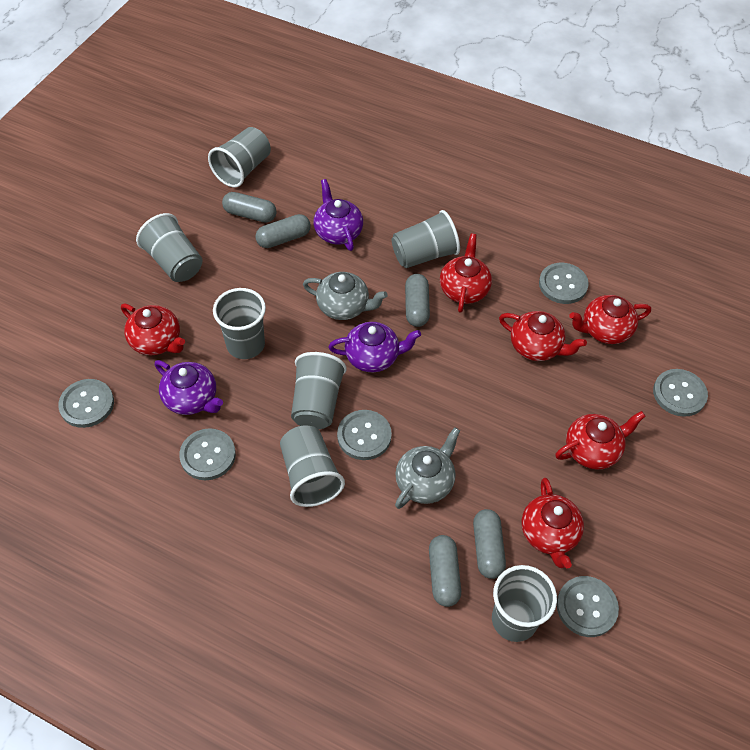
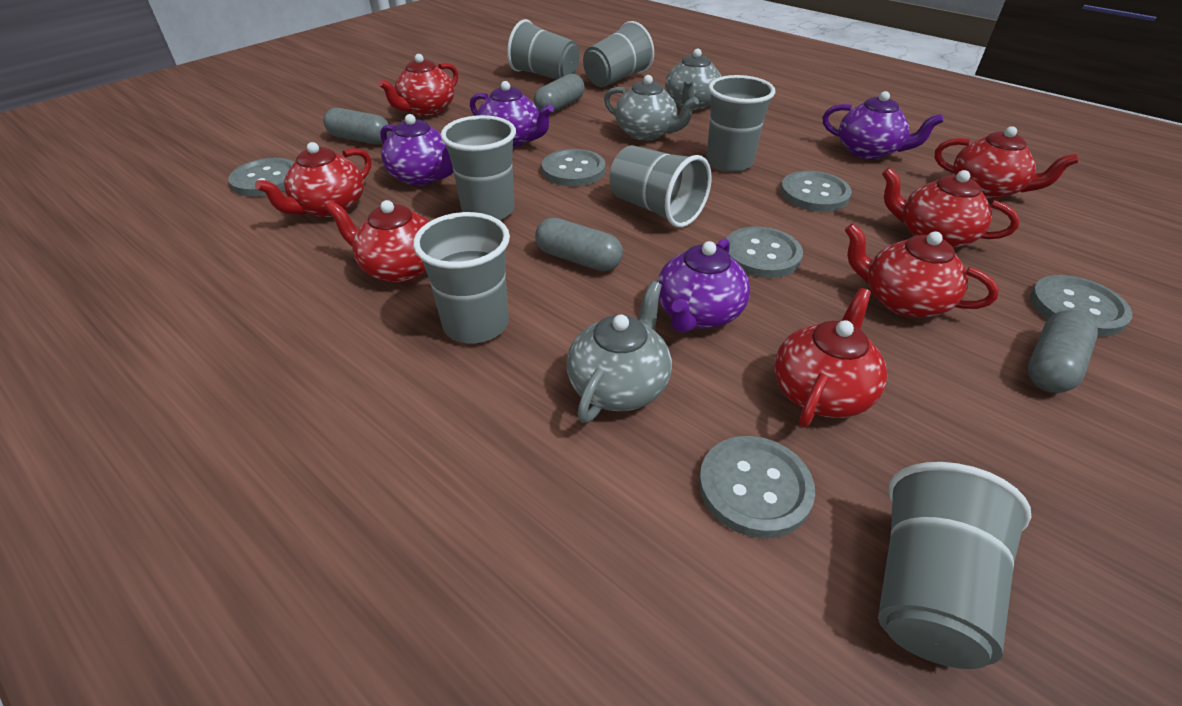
grey capsule: 5 -> 4
grey teapot: 2 -> 3
purple teapot: 3 -> 4
red teapot: 6 -> 7

